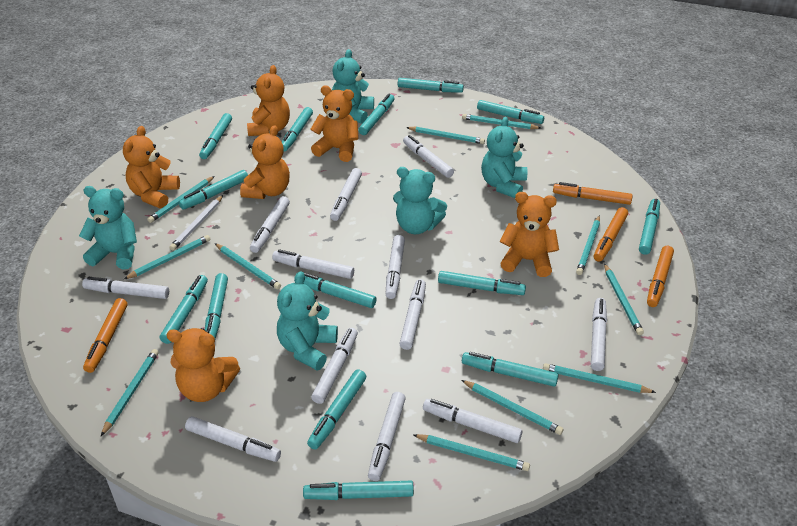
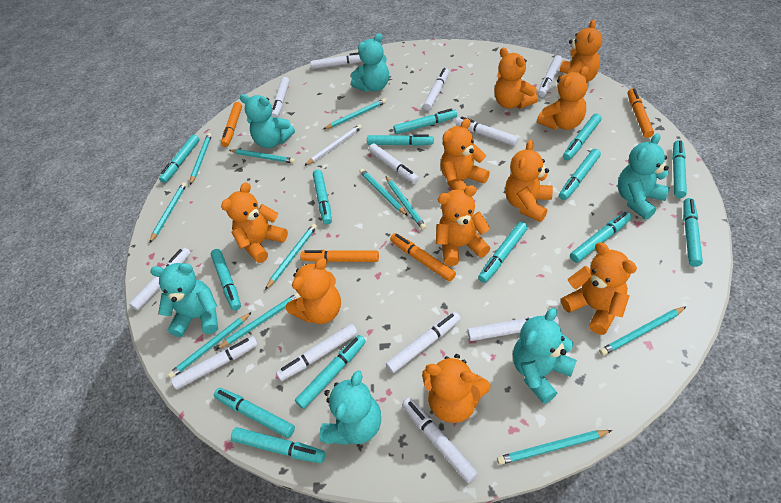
orange teddy bear: 6 -> 10
turquoise teddy bear: 5 -> 6

